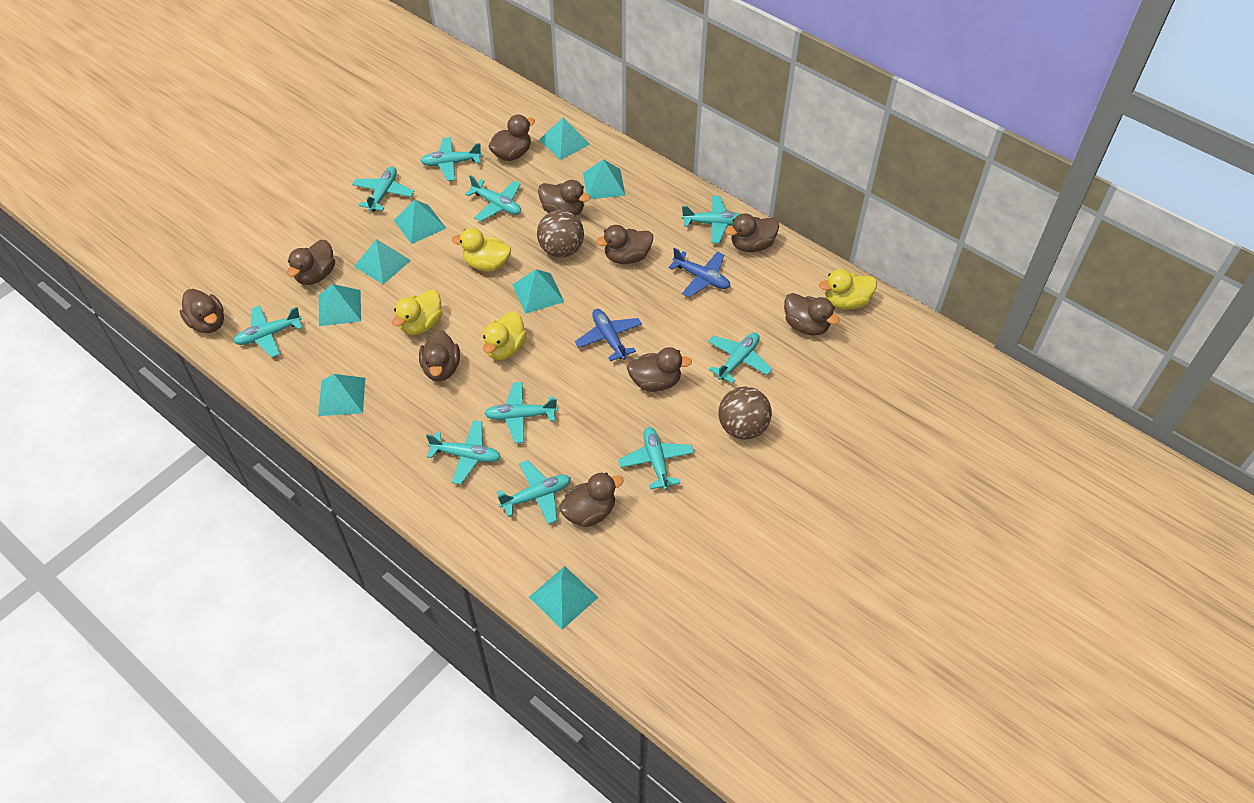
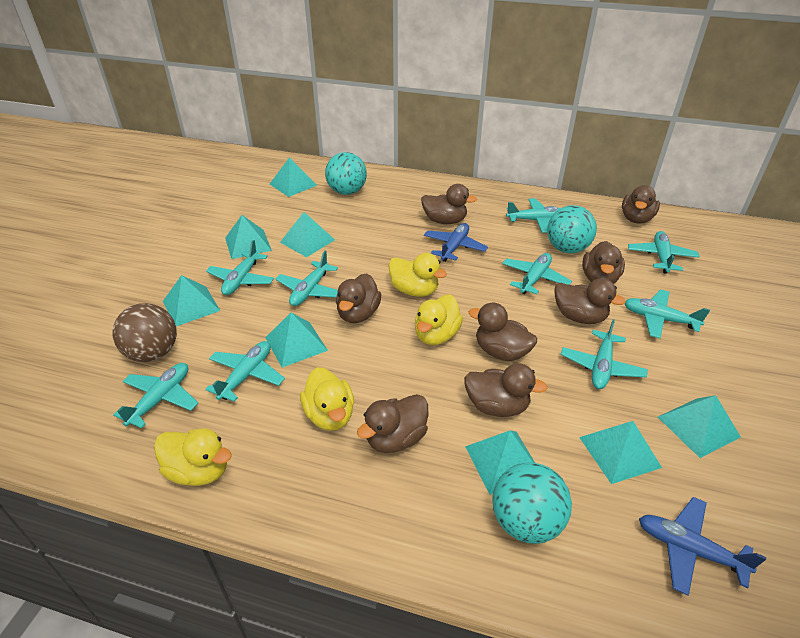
brown ball: 2 -> 1
brown duck: 10 -> 8
turquoise ball: 0 -> 3
turquoise plane: 10 -> 9

